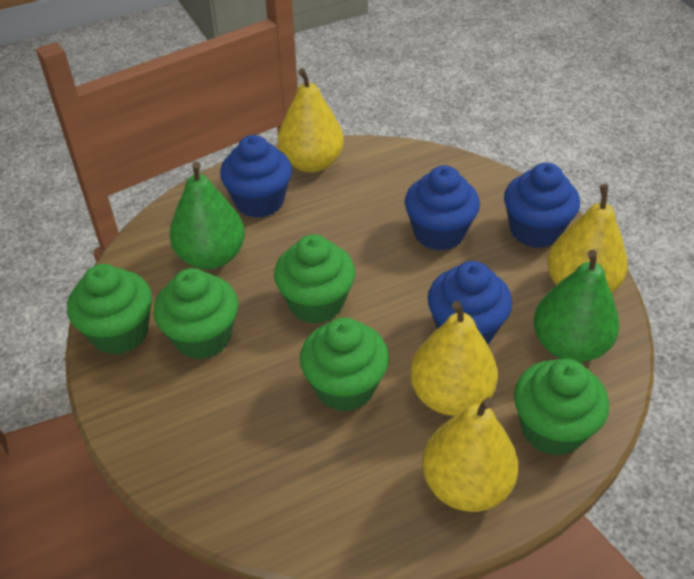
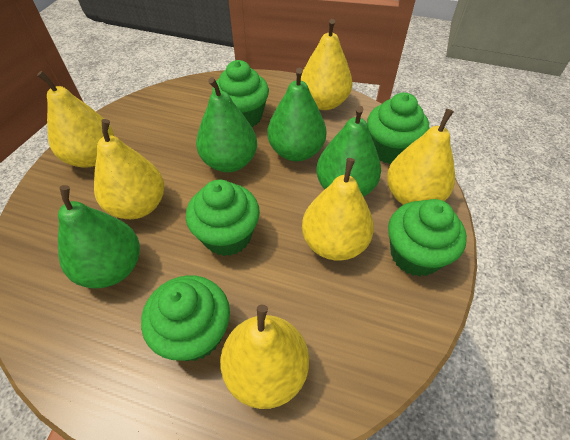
blue cupcake: 4 -> 0
green pear: 2 -> 4
yellow pear: 4 -> 6

